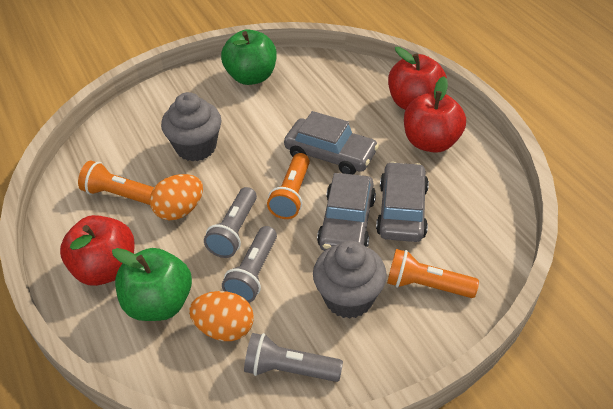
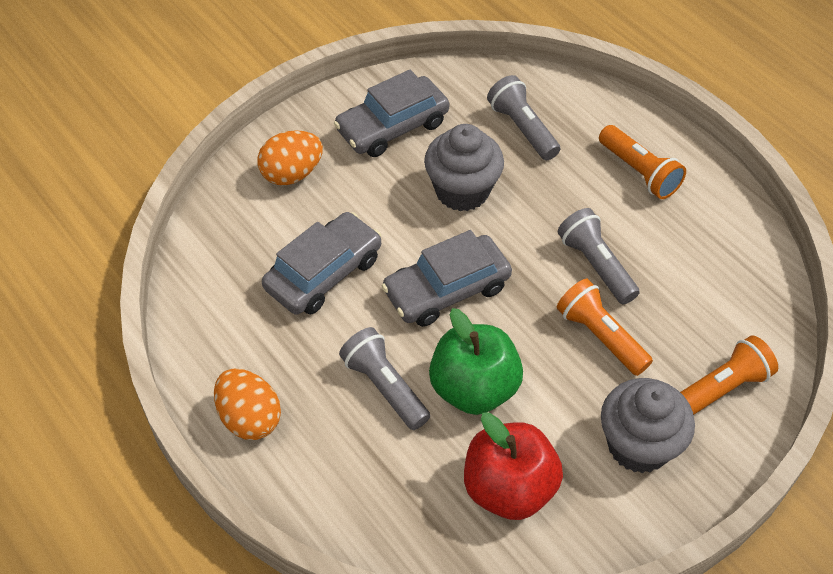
green apple: 2 -> 1
red apple: 3 -> 1

